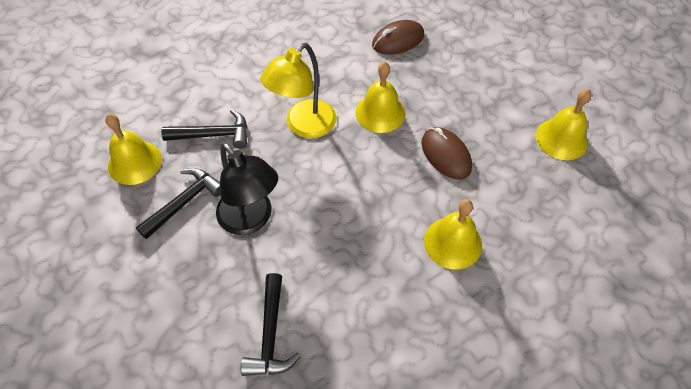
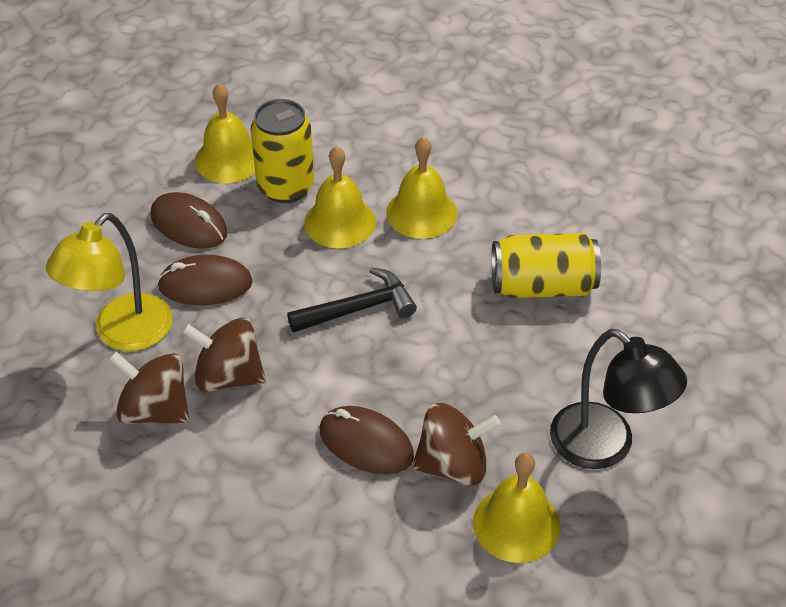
black hammer: 3 -> 1
brown mouse: 2 -> 3
brown spinning top: 0 -> 3
yellow can: 0 -> 2

